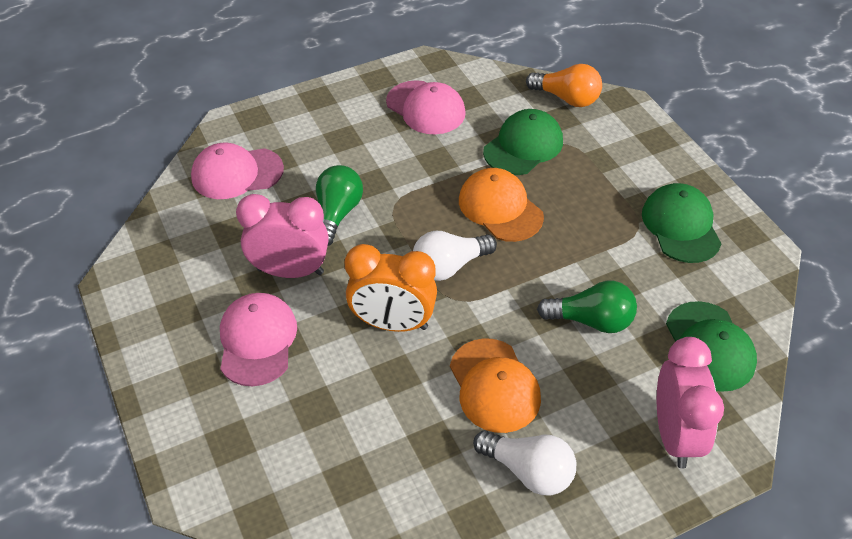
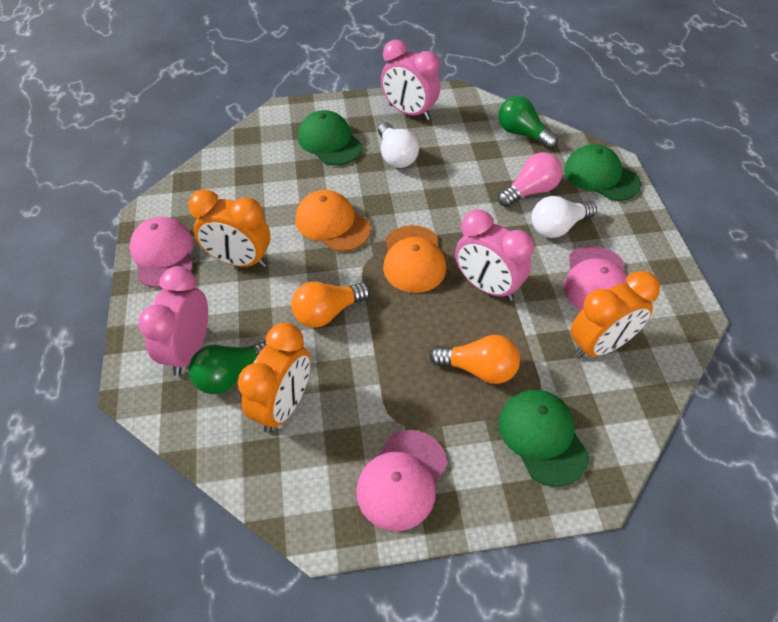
orange clock: 1 -> 3
orange light bulb: 1 -> 2
pink clock: 2 -> 3
pink light bulb: 0 -> 1

